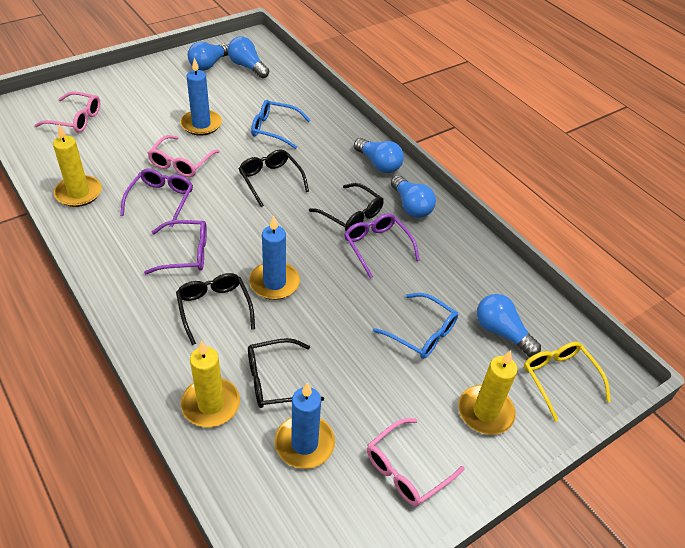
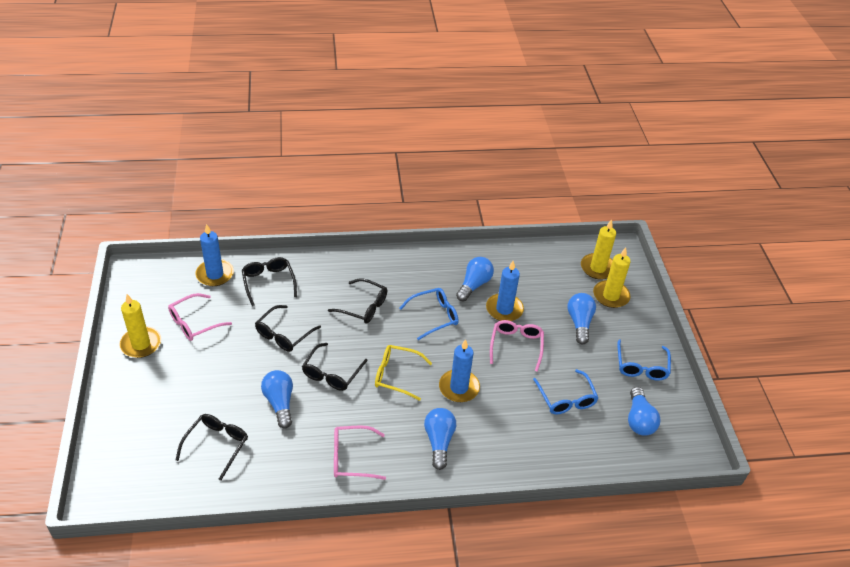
black glasses: 4 -> 5
blue glasses: 2 -> 3
purple glasses: 3 -> 0

